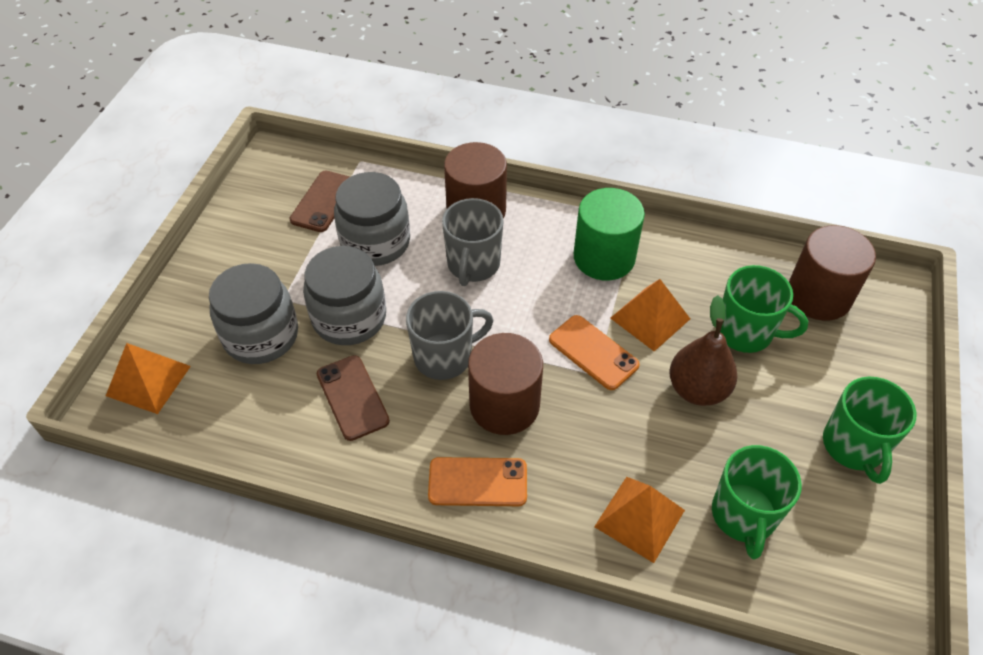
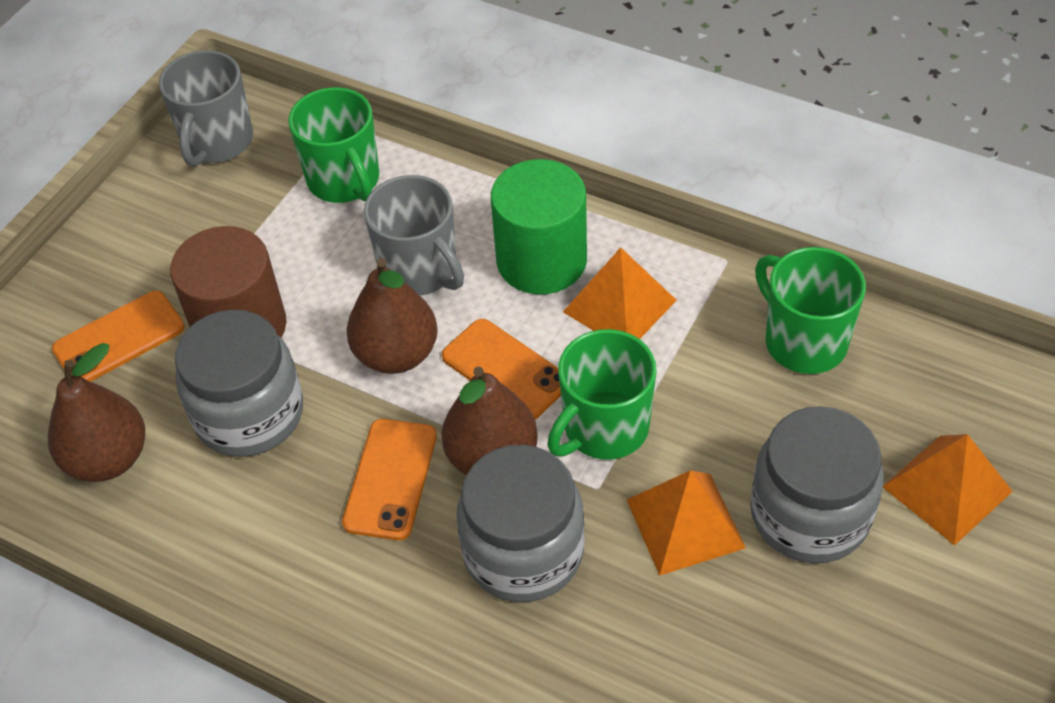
brown cylinder: 3 -> 1
brown pear: 1 -> 3
brown phone: 2 -> 0
orange phone: 2 -> 3

